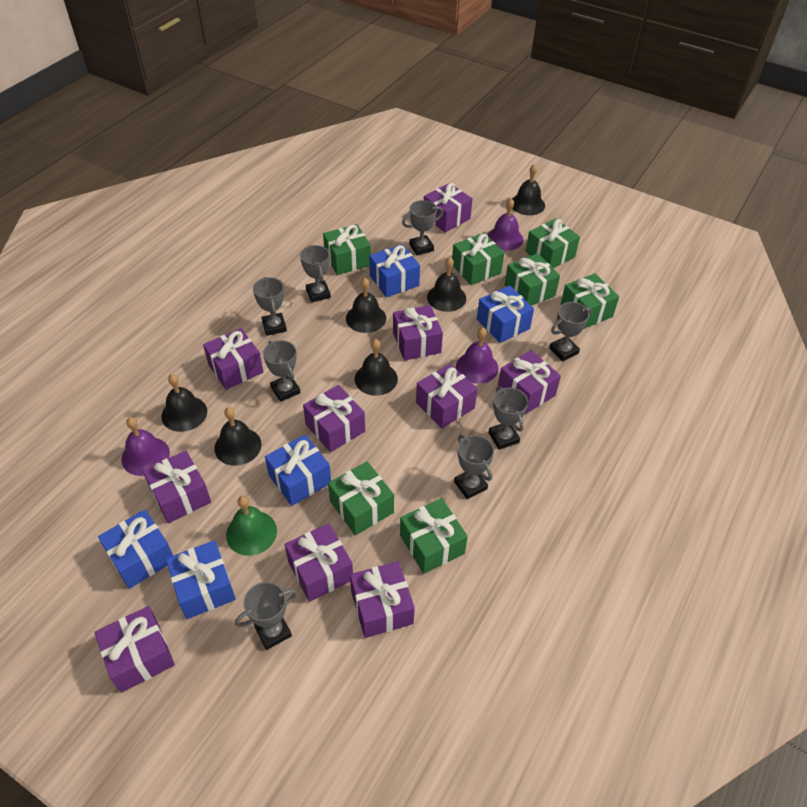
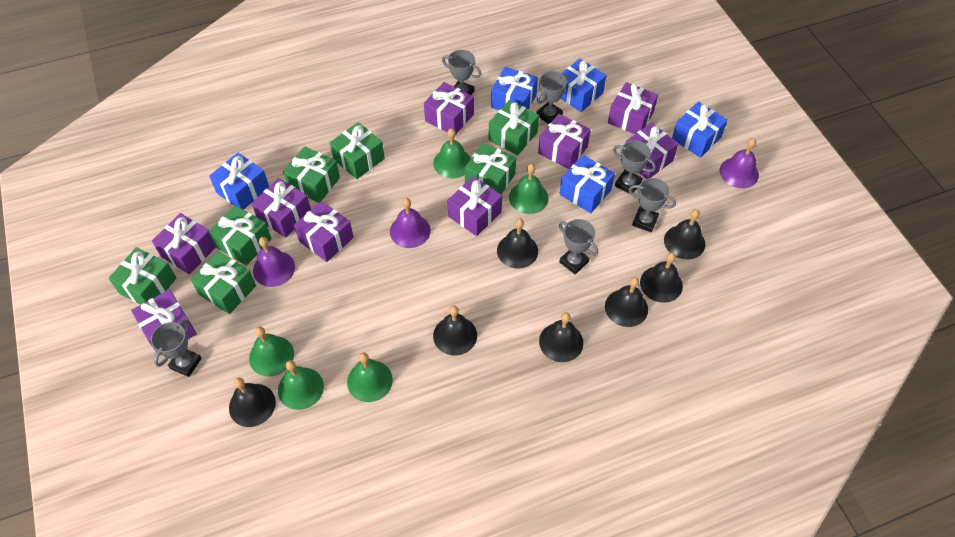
black bell: 6 -> 7
green bell: 1 -> 5
grey trophy: 8 -> 6
purple gift: 10 -> 9

